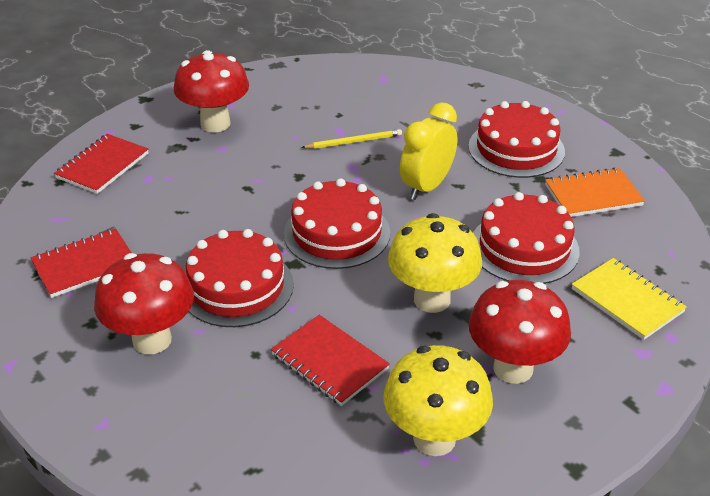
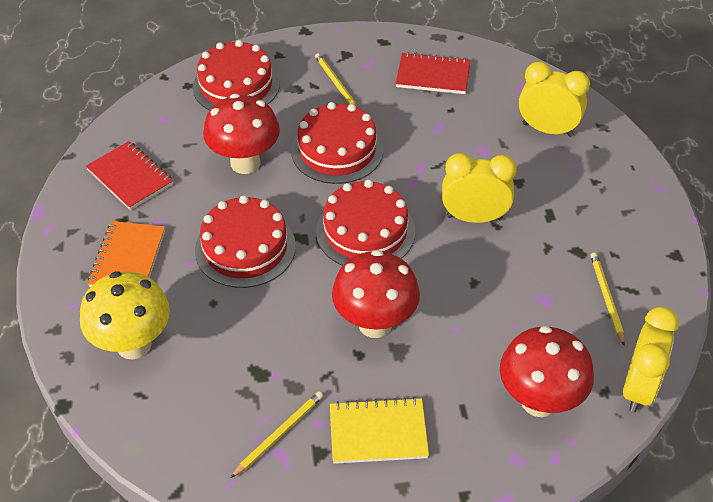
red notebook: 3 -> 2
yellow clock: 1 -> 3
yellow mushroom: 2 -> 1
yellow pencil: 1 -> 3

